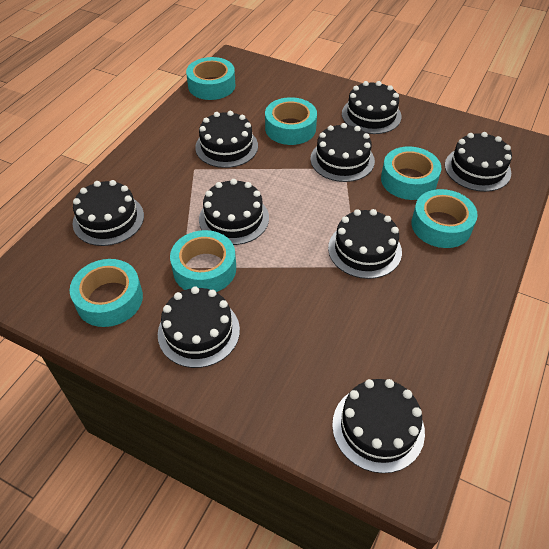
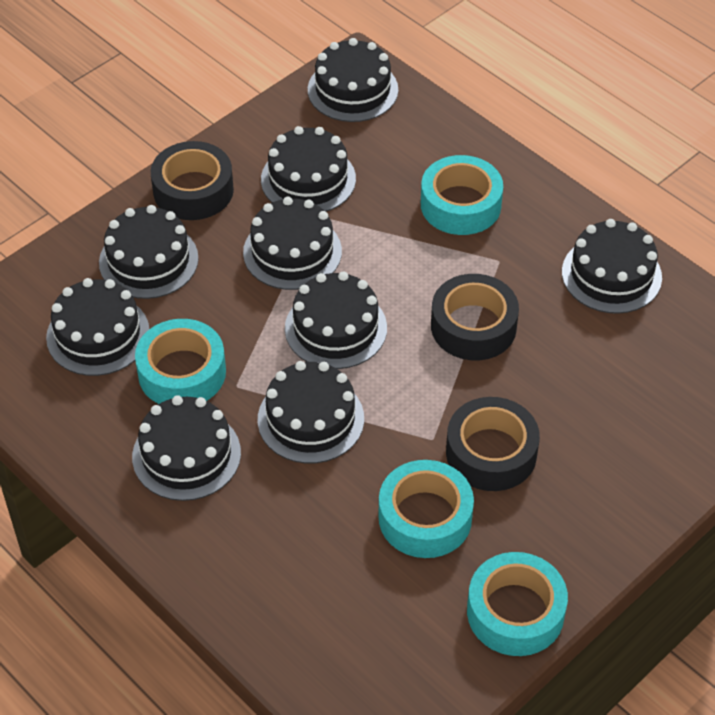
black tape: 0 -> 3
turquoise tape: 6 -> 4

